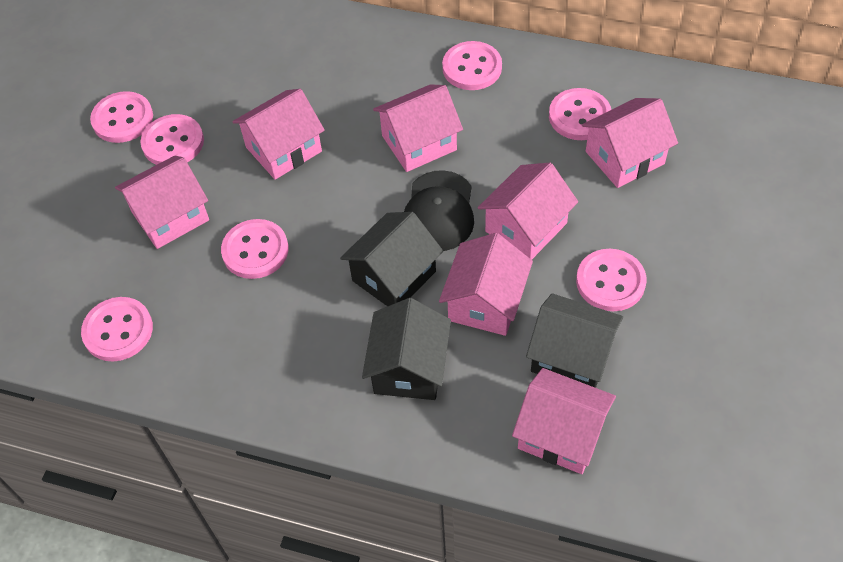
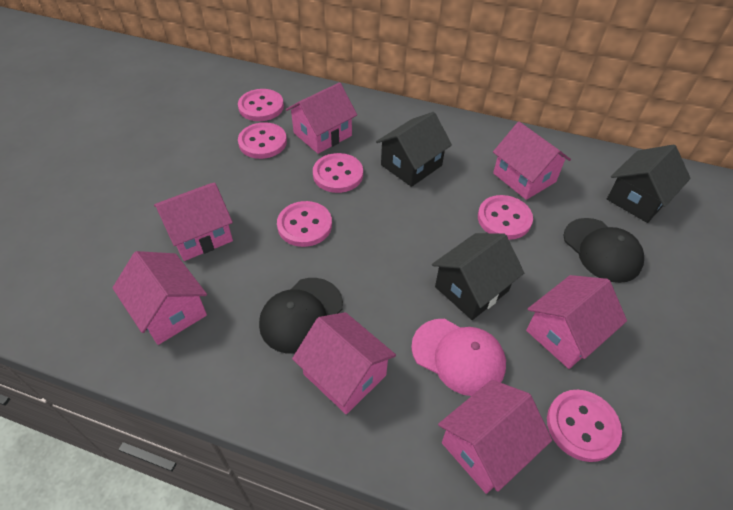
black cap: 1 -> 2
pink button: 7 -> 6
pink cap: 0 -> 1

